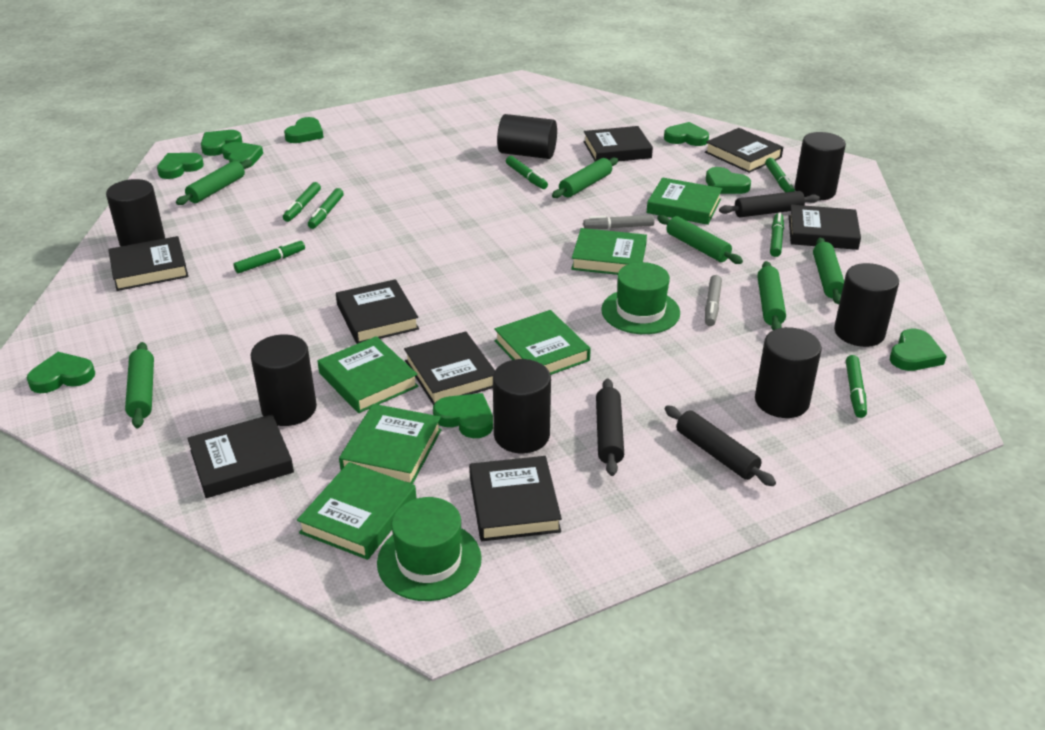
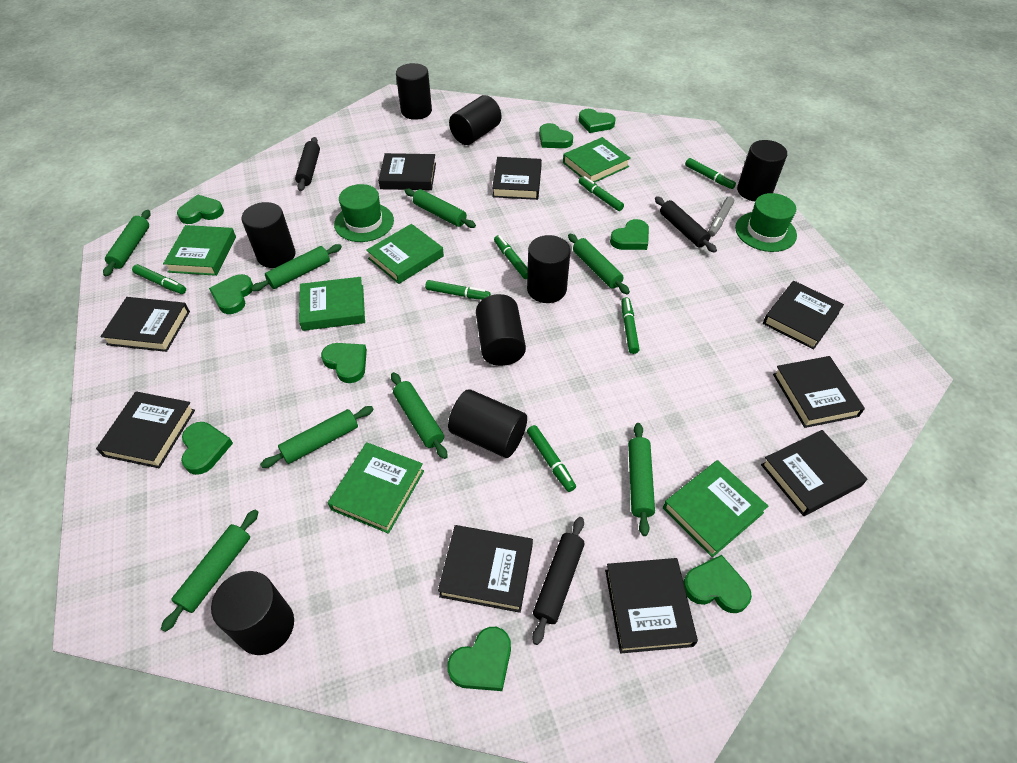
black book: 8 -> 9
black cylinder: 7 -> 8
green rolling pin: 6 -> 8
grey marker: 2 -> 1

